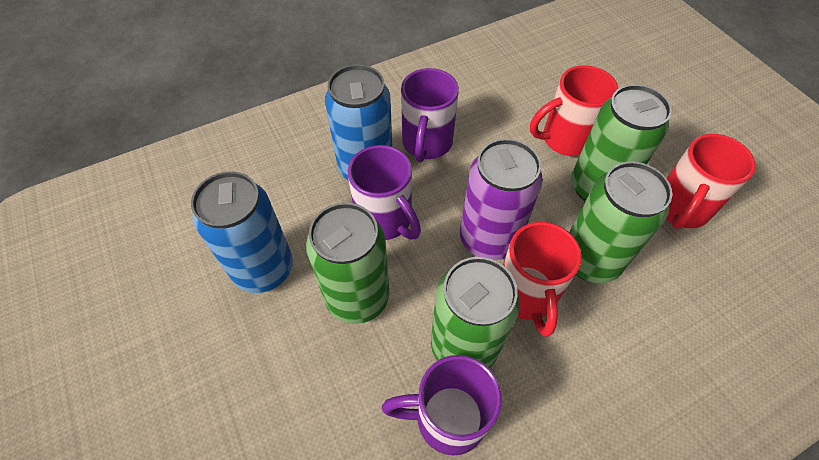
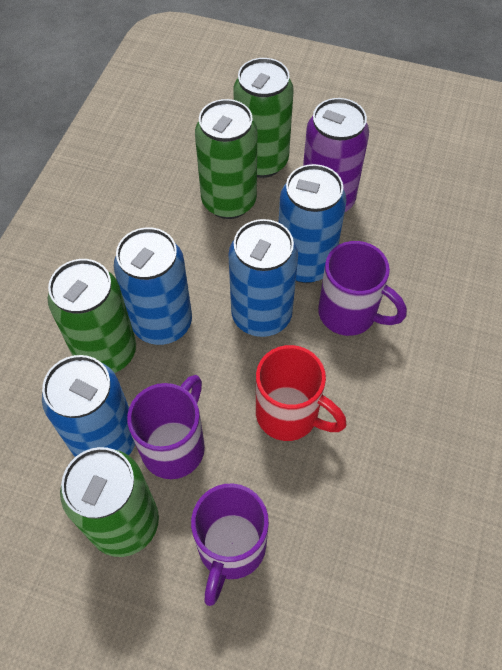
blue can: 2 -> 4
red mug: 3 -> 1

